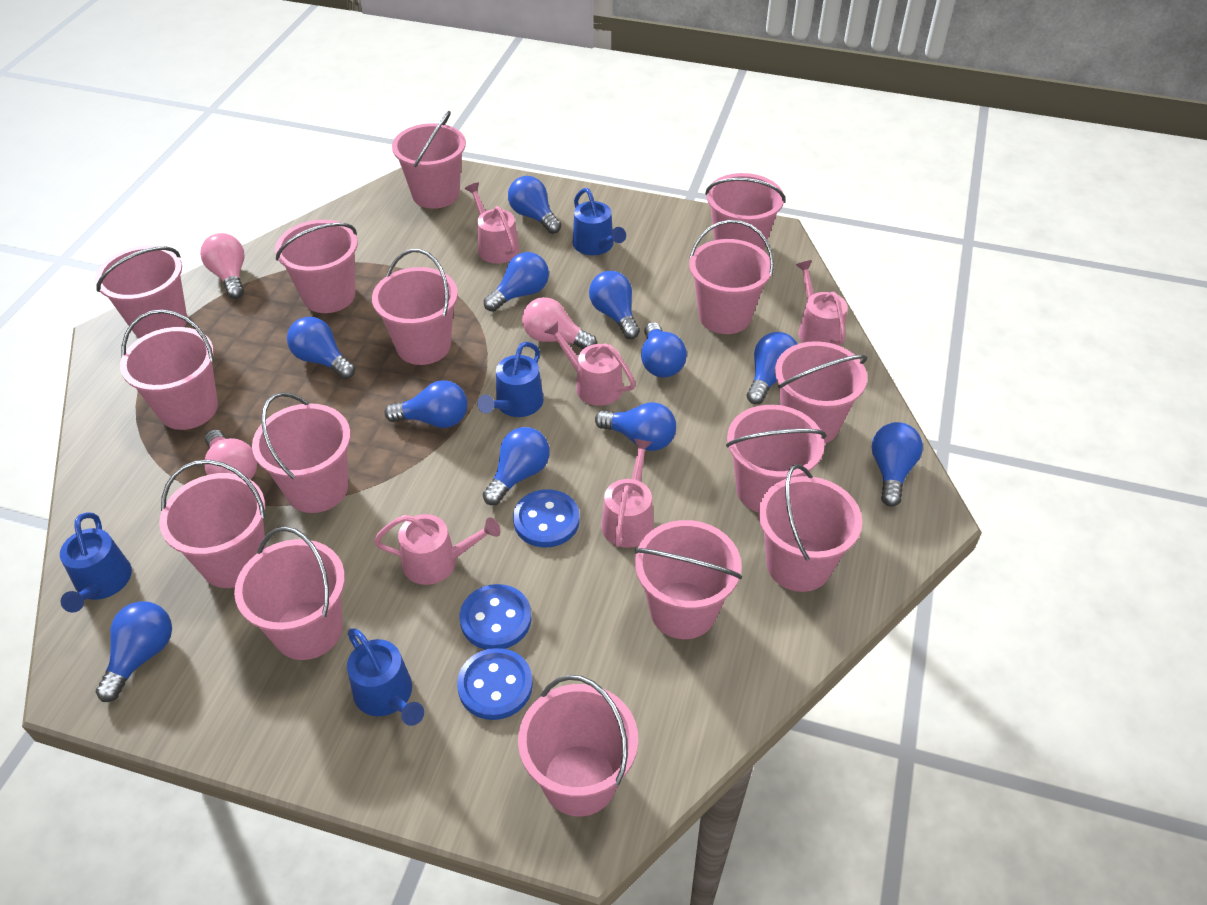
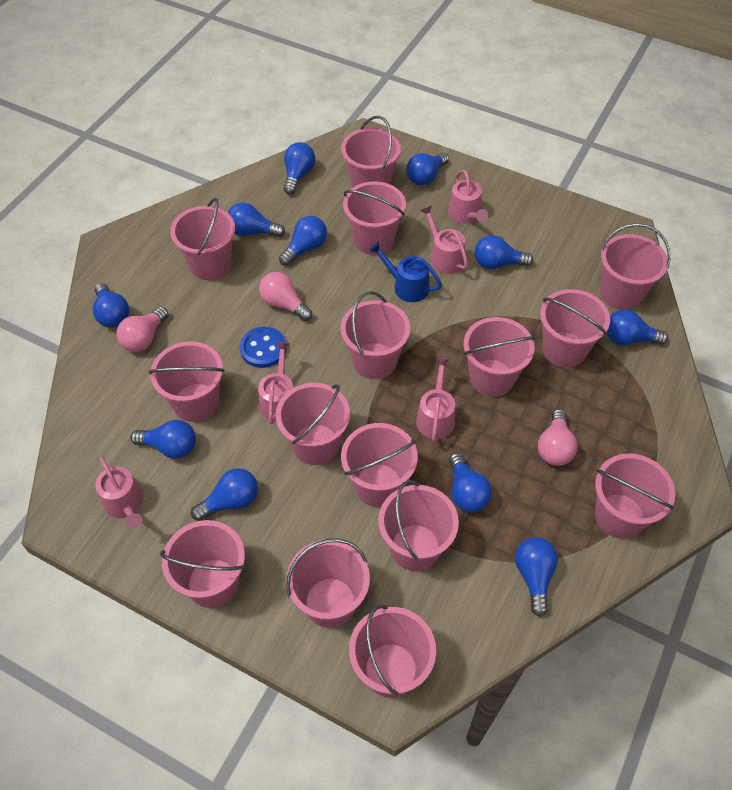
blue button: 3 -> 1
blue watering can: 4 -> 1

